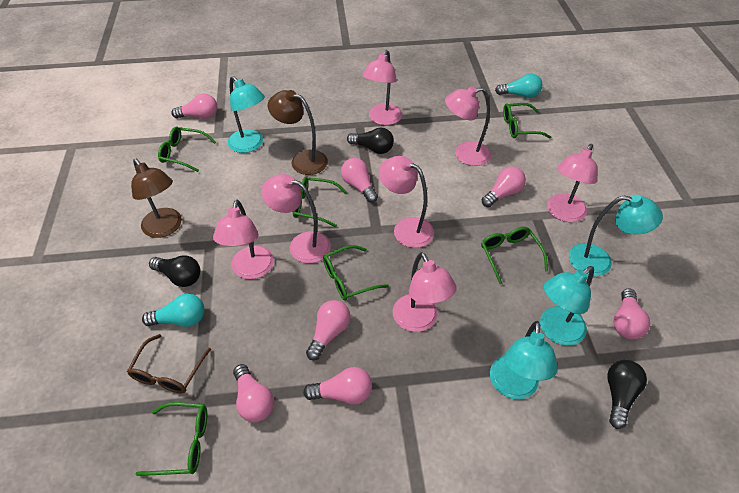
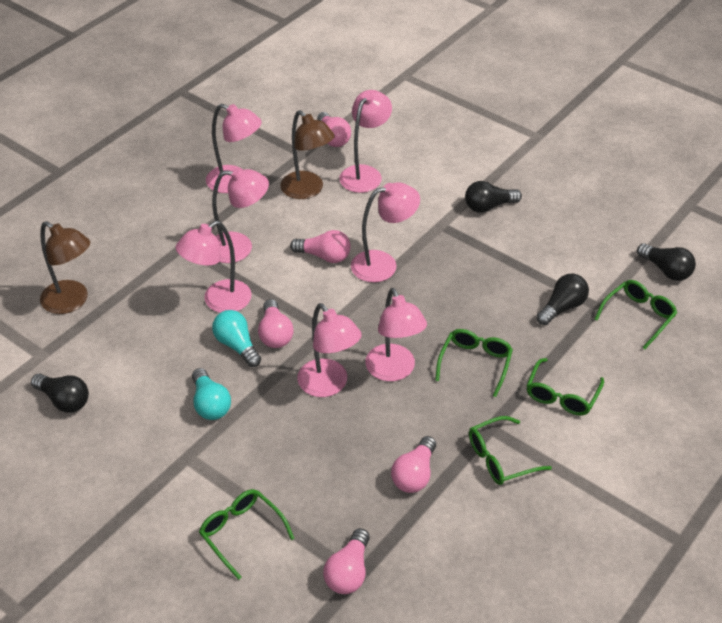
black light bulb: 3 -> 4
brown glasses: 1 -> 0
green glasses: 6 -> 5
pink light bulb: 7 -> 5
turquoise lamp: 4 -> 0

